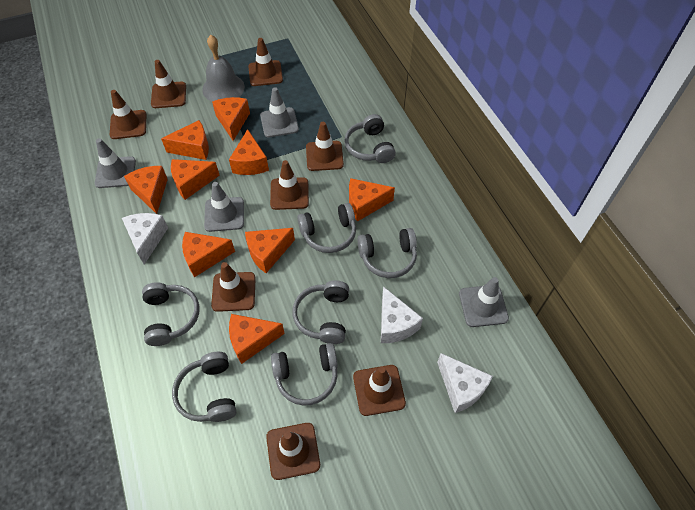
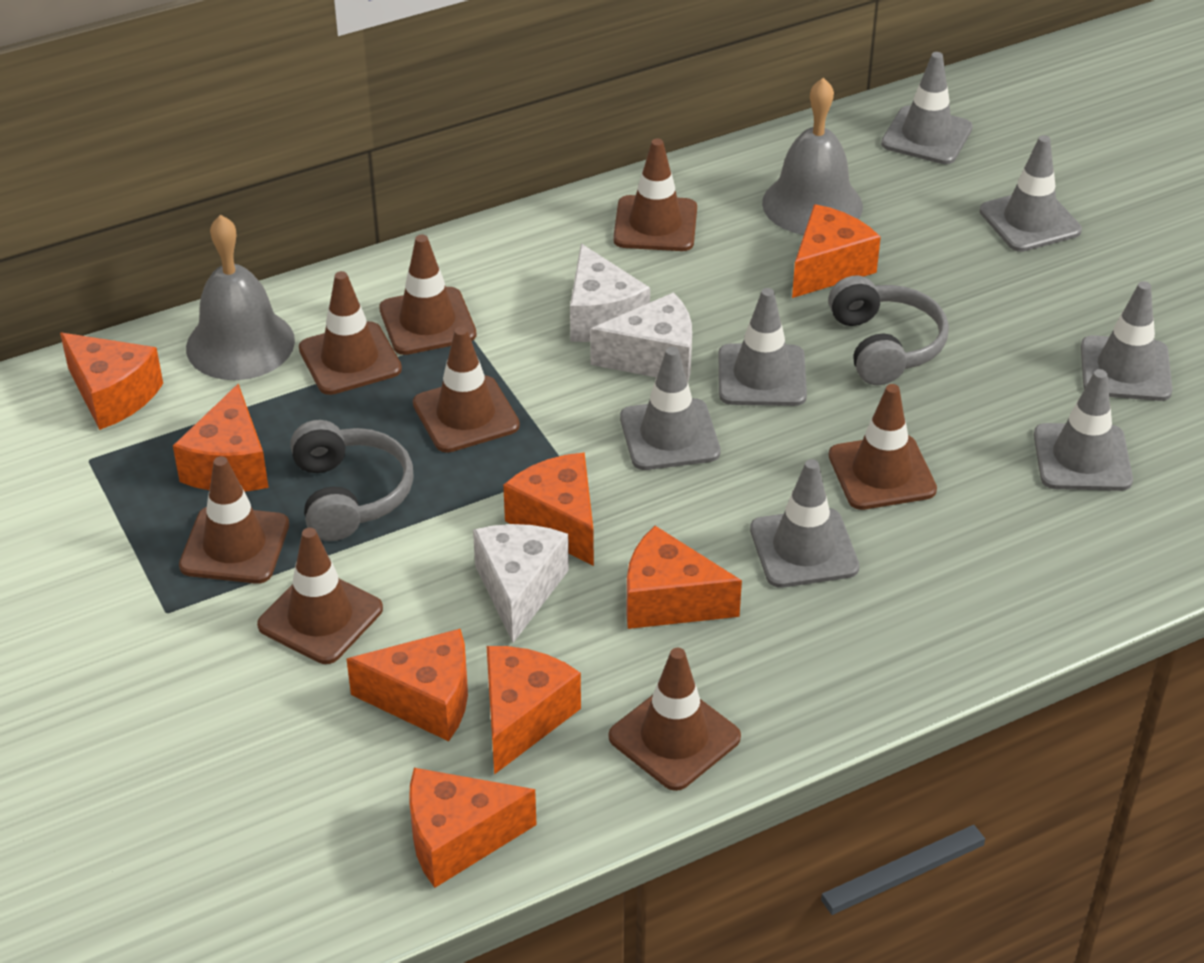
grey bell: 1 -> 2
grey headphones: 7 -> 2
grey traffic cone: 4 -> 7
orange cheese: 9 -> 8

